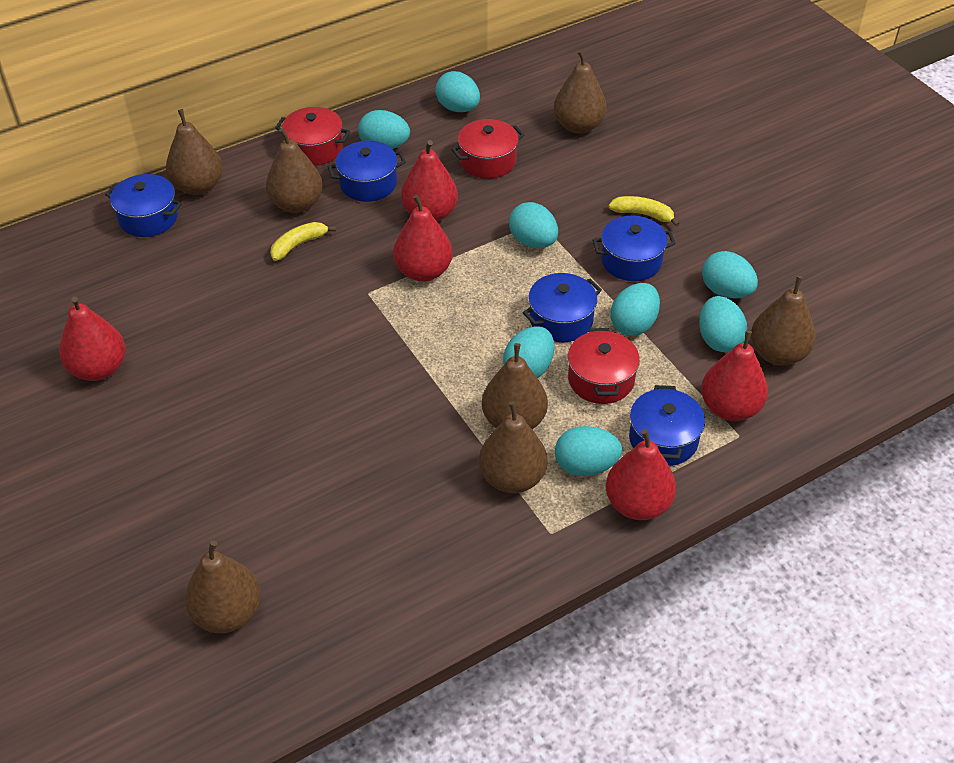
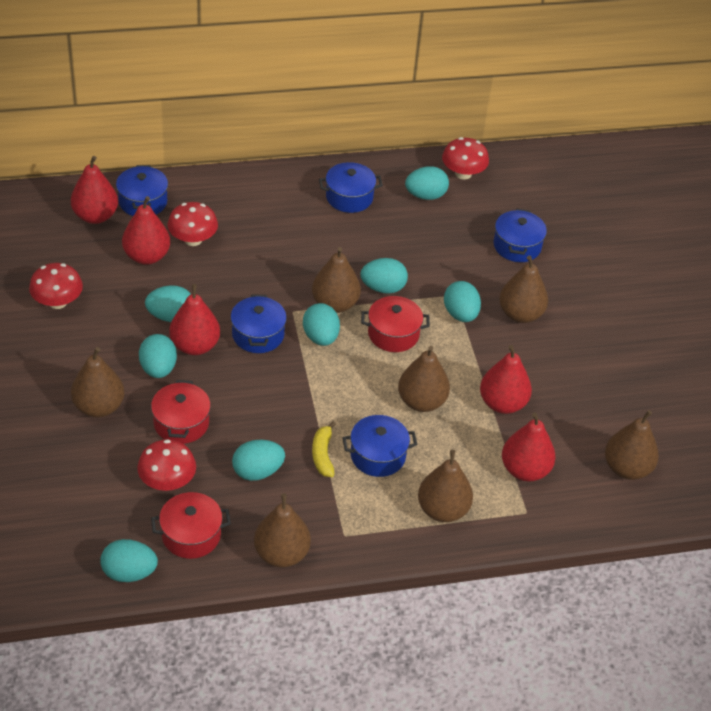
red mushroom: 0 -> 4
yellow banana: 2 -> 1

